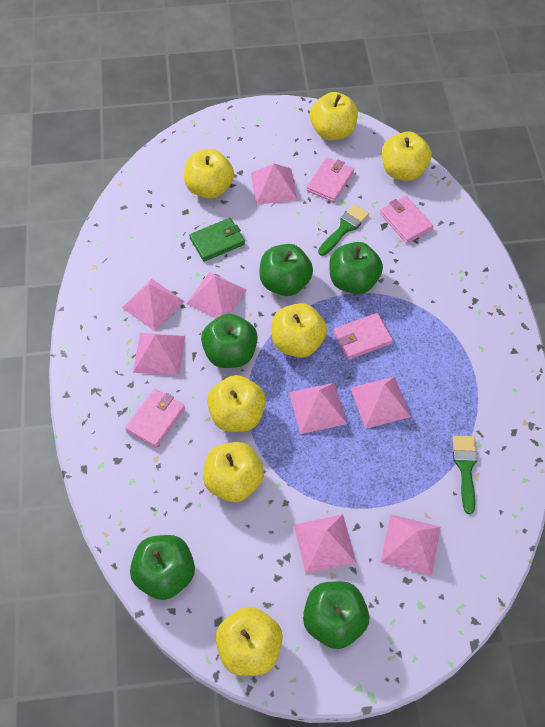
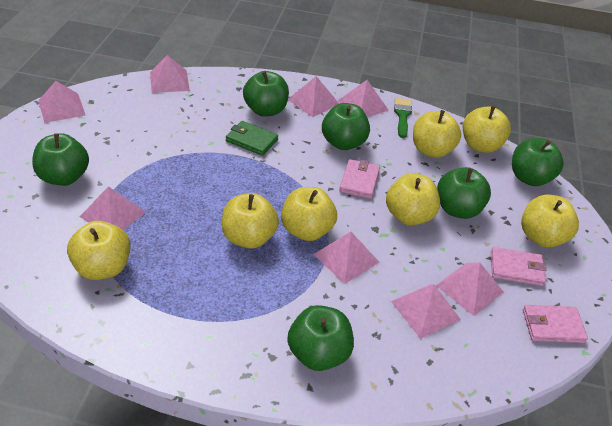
green apple: 5 -> 6
green brush: 2 -> 1
pink wallet: 4 -> 3

